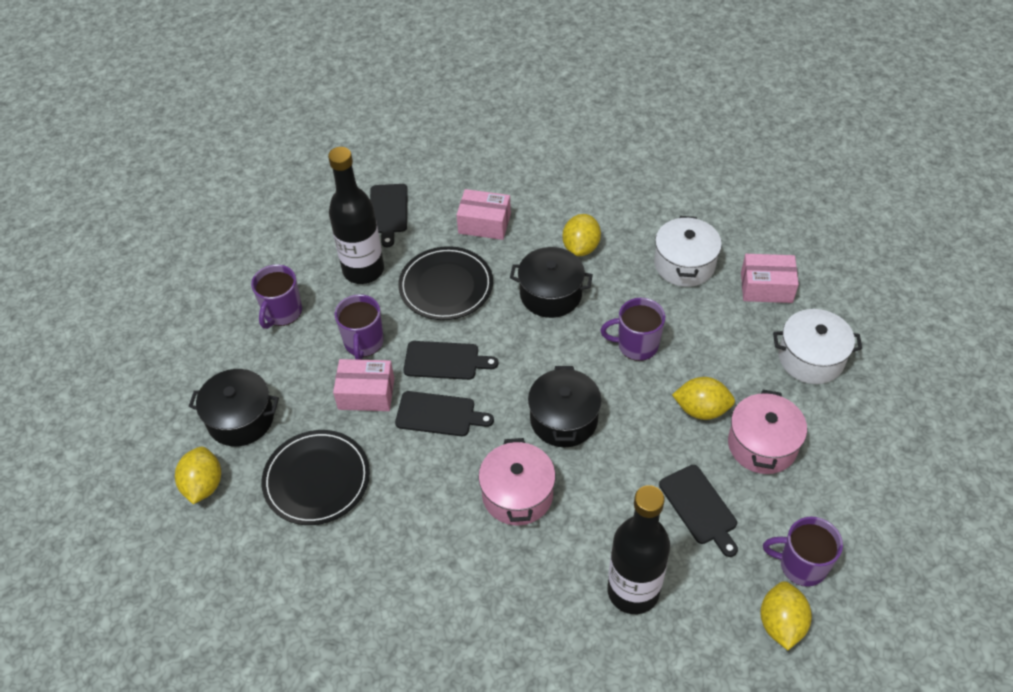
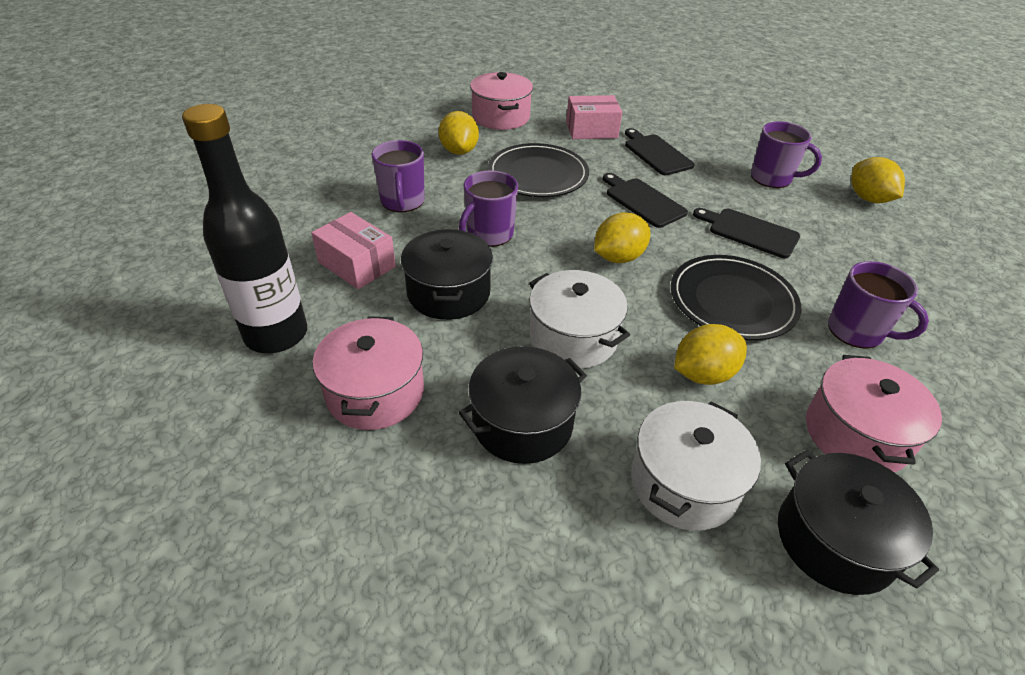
black bottle: 2 -> 1
black cutting board: 4 -> 3
pink box: 3 -> 2
pink pot: 2 -> 3

